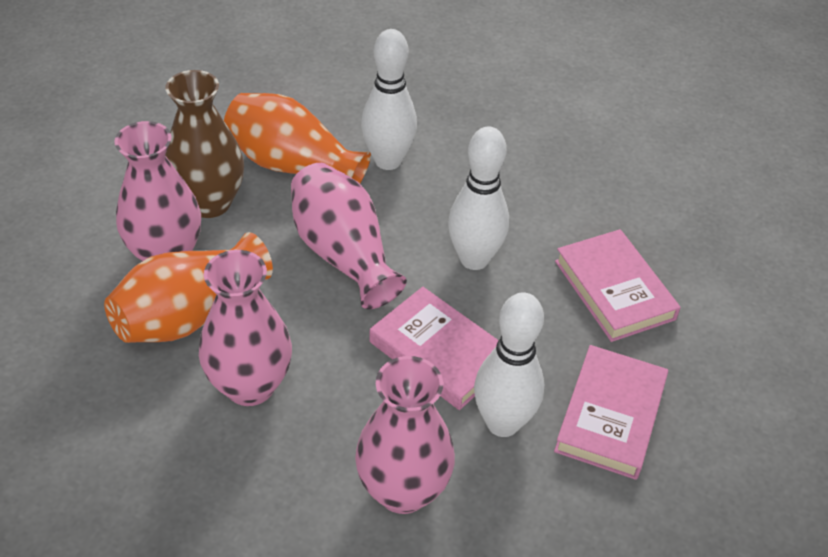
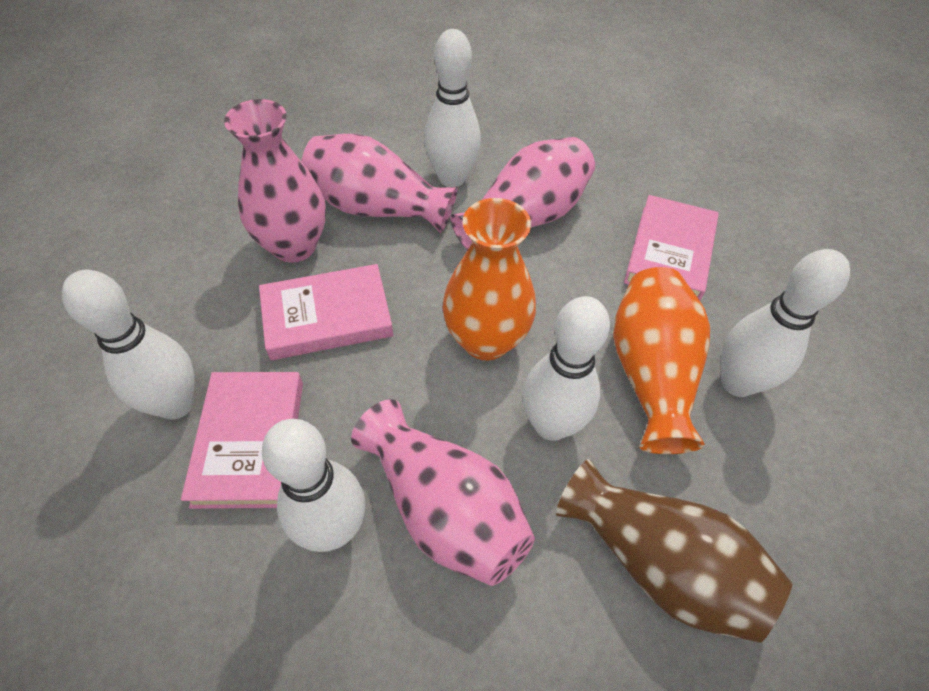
white bowling pin: 3 -> 5

